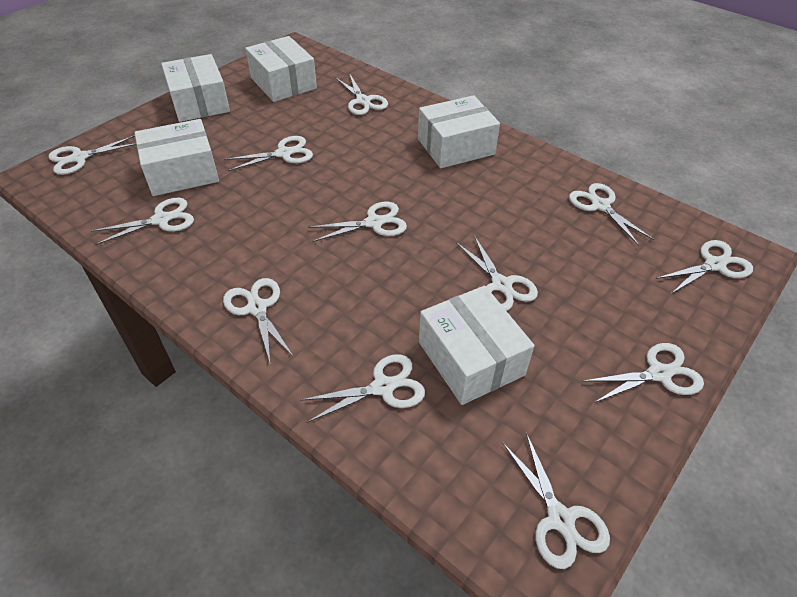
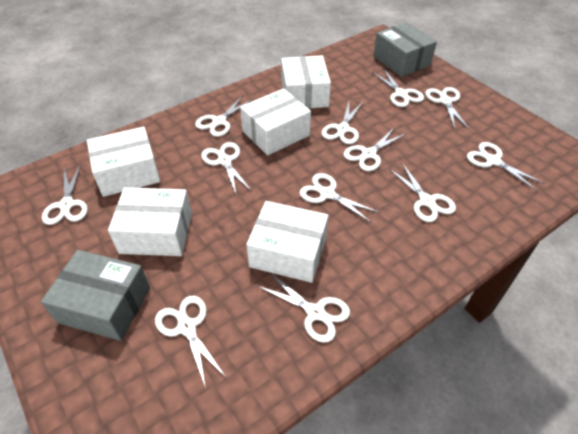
grey box: 0 -> 2

